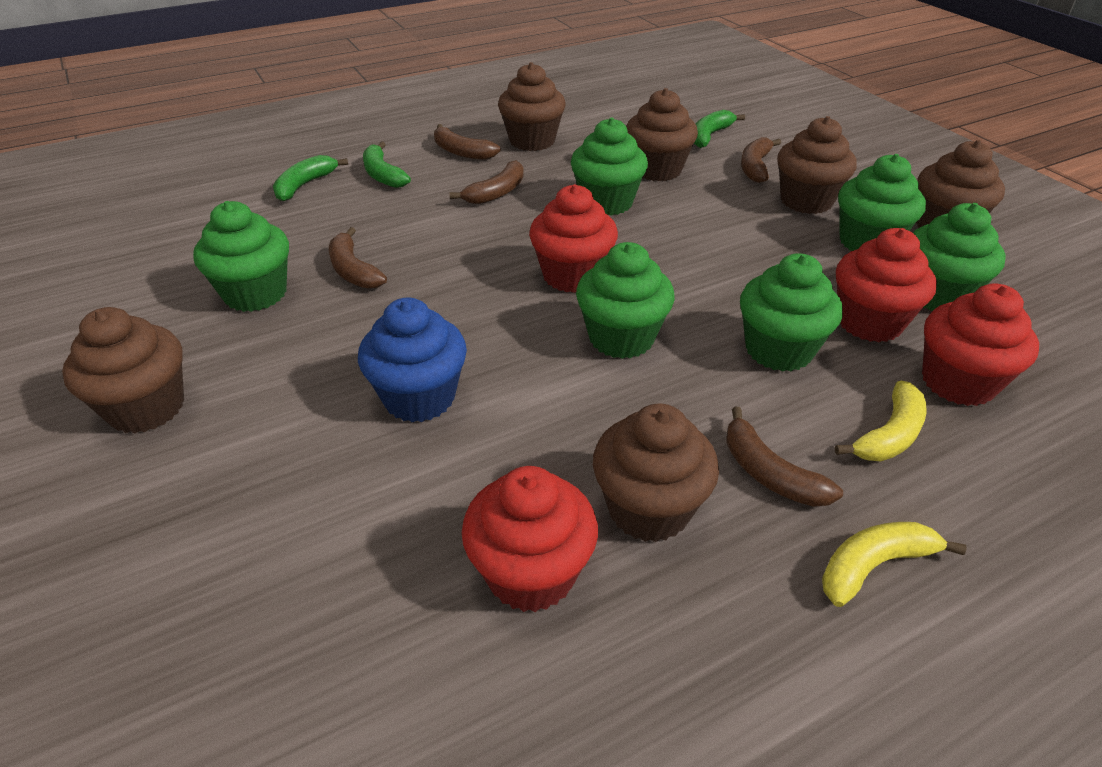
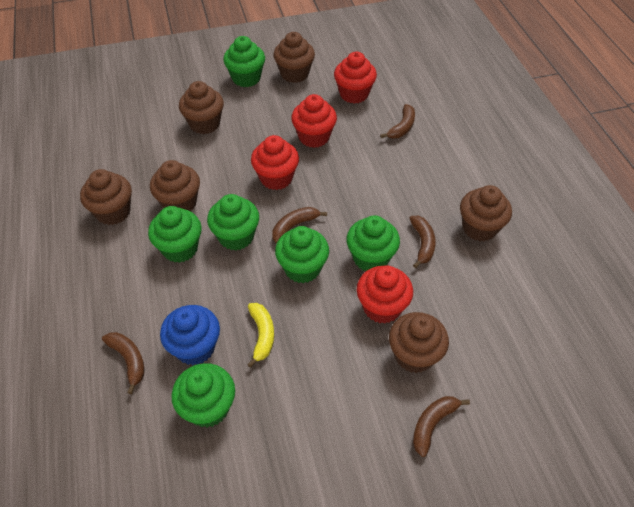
green banana: 3 -> 0
yellow banana: 2 -> 1

